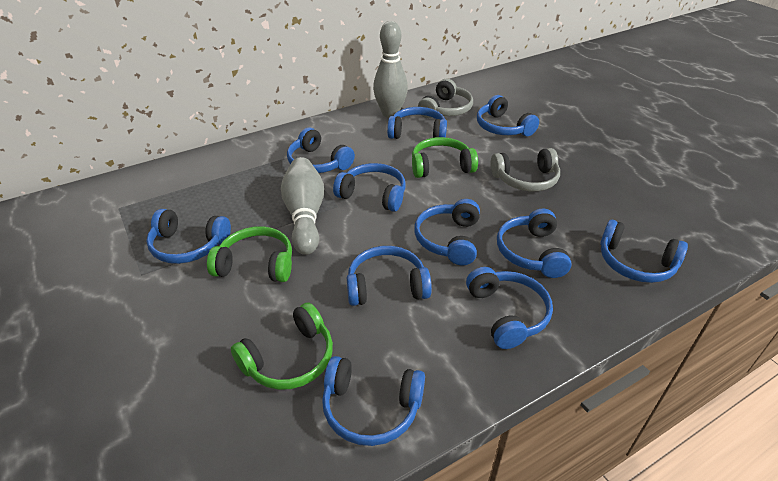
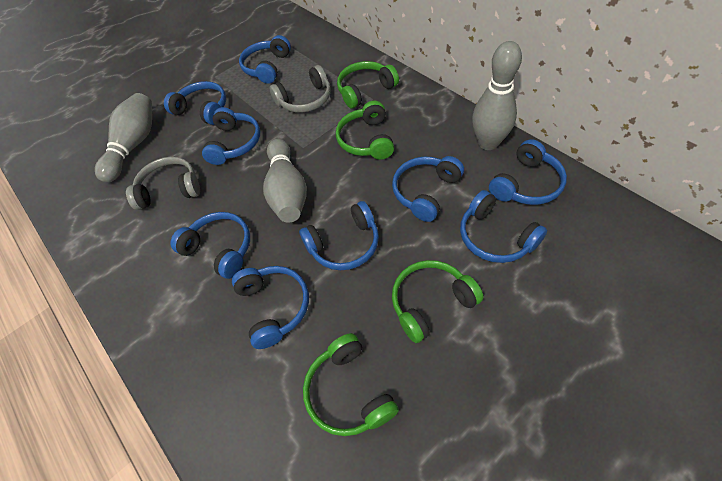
blue headphones: 11 -> 9
green headphones: 3 -> 4
grey bowling pin: 2 -> 3

